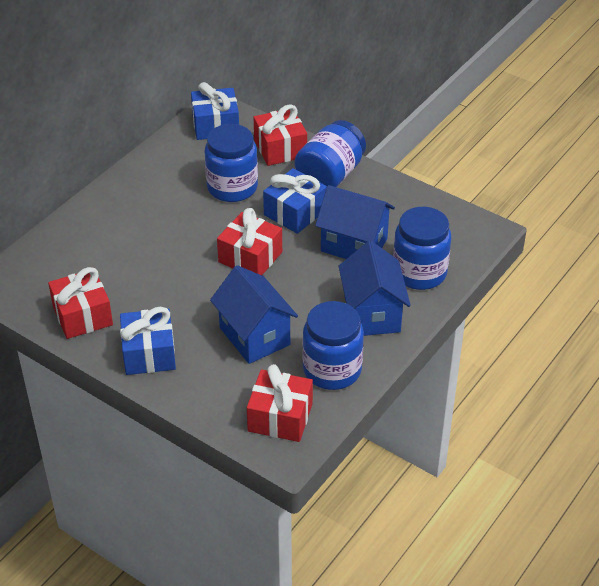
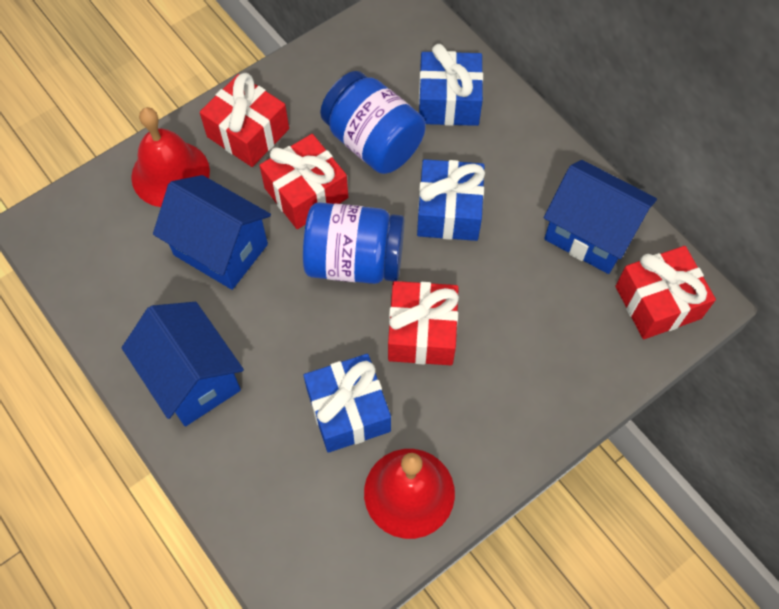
blue jar: 4 -> 2
red bell: 0 -> 2

